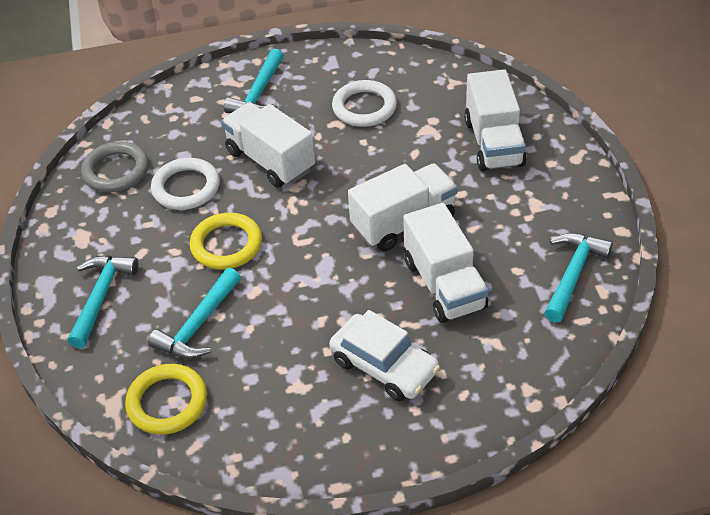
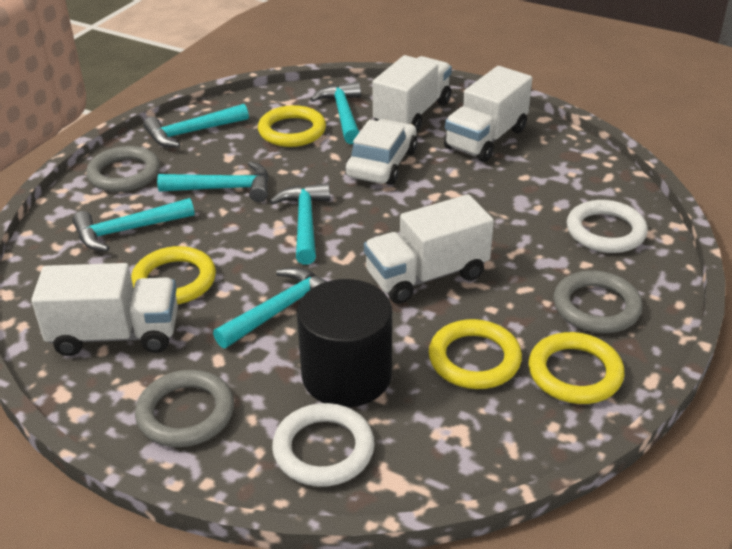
black cylinder: 0 -> 1
grey ring: 1 -> 3
turquoise hammer: 4 -> 6
yellow ring: 2 -> 4

